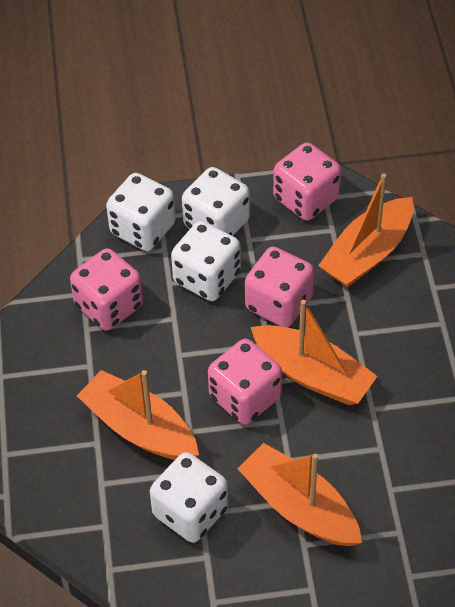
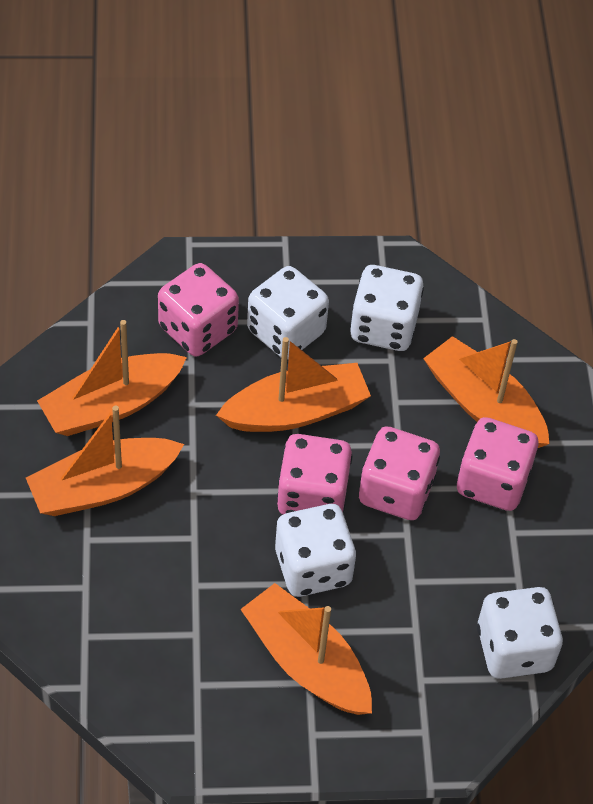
orange boat: 4 -> 5

